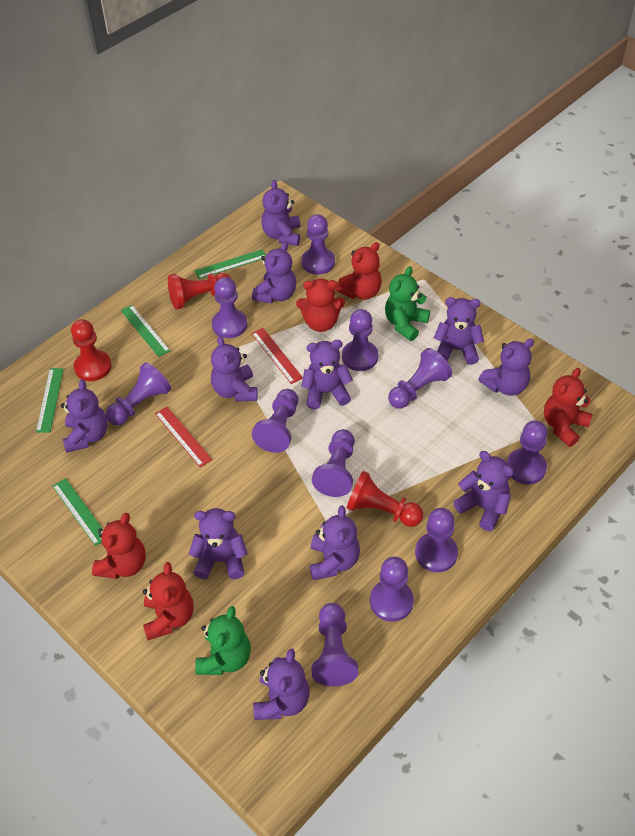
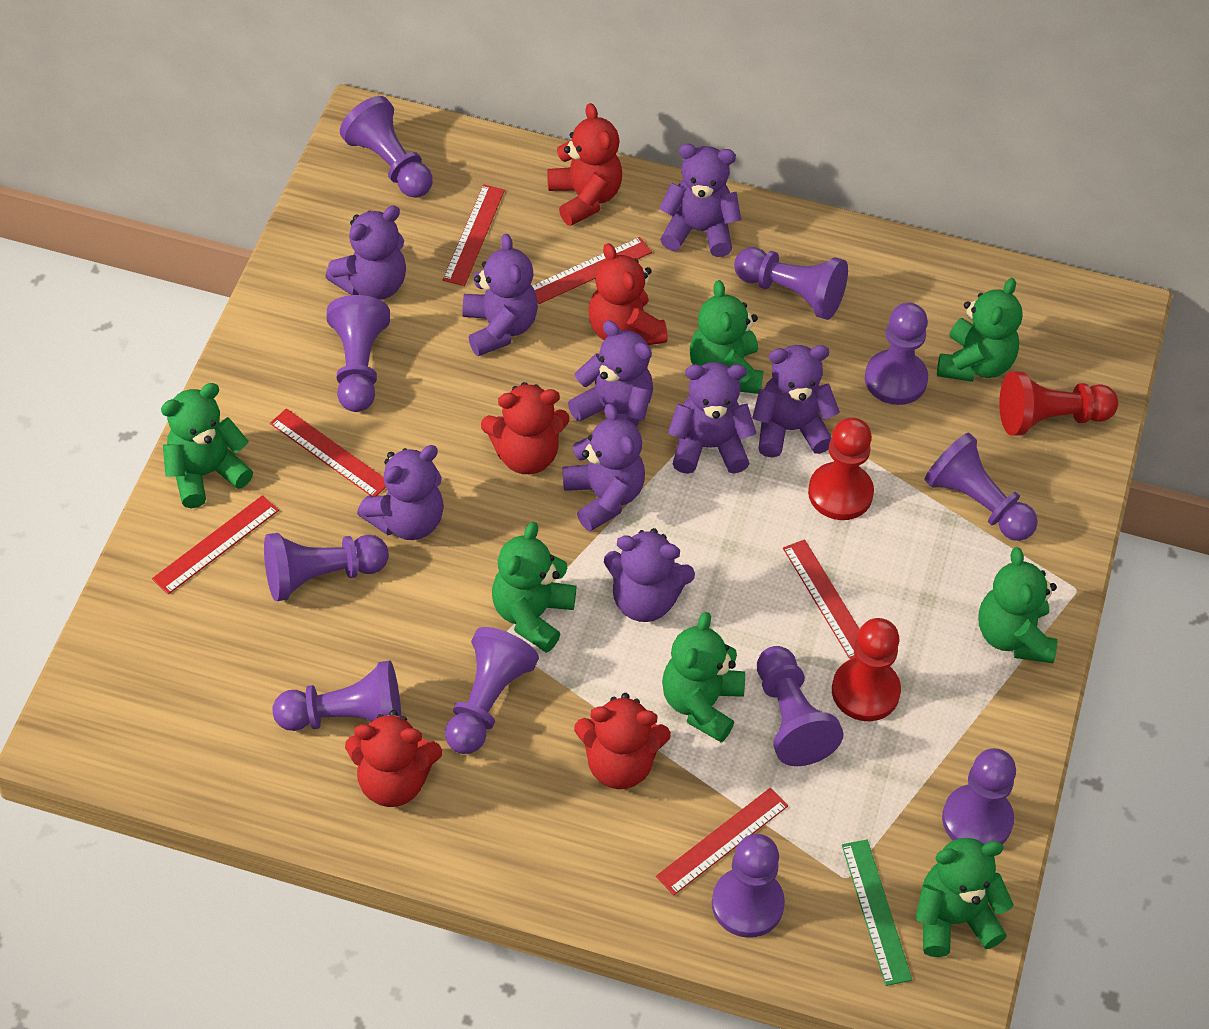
green ruler: 4 -> 1
green teddy bear: 2 -> 7
purple teddy bear: 11 -> 9
red ruler: 2 -> 6

